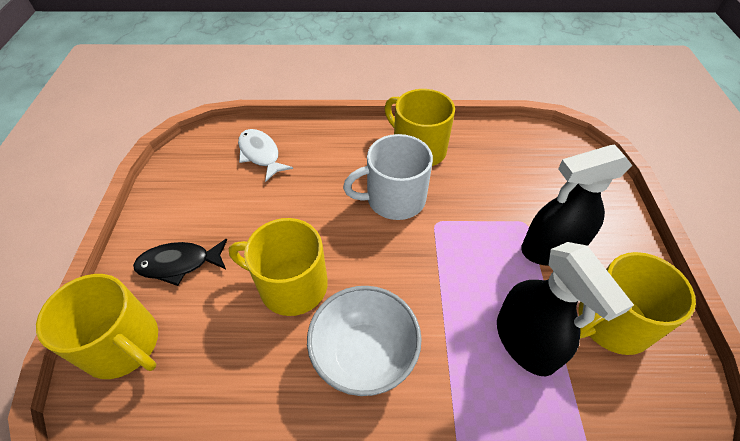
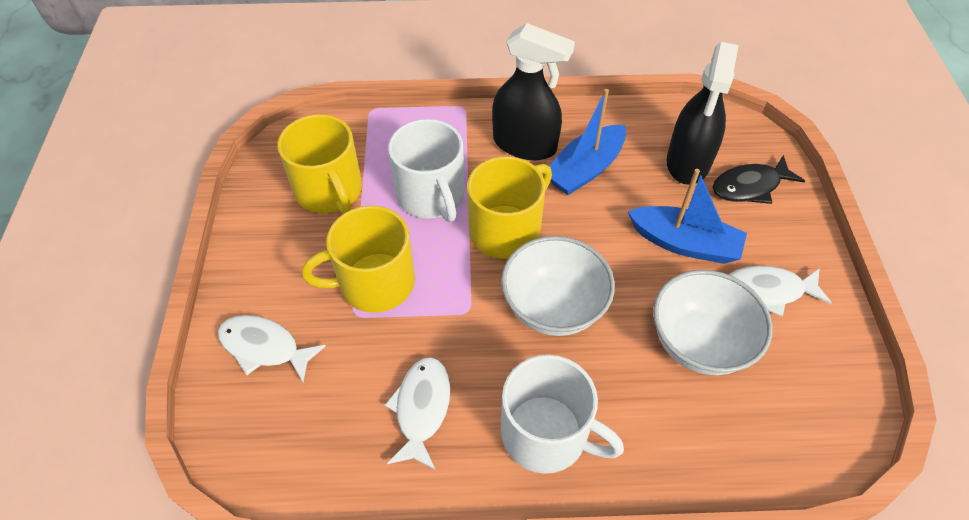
blue boat: 0 -> 2
white bowl: 1 -> 2
white fish: 1 -> 3
white mug: 1 -> 2
yellow mug: 4 -> 3

